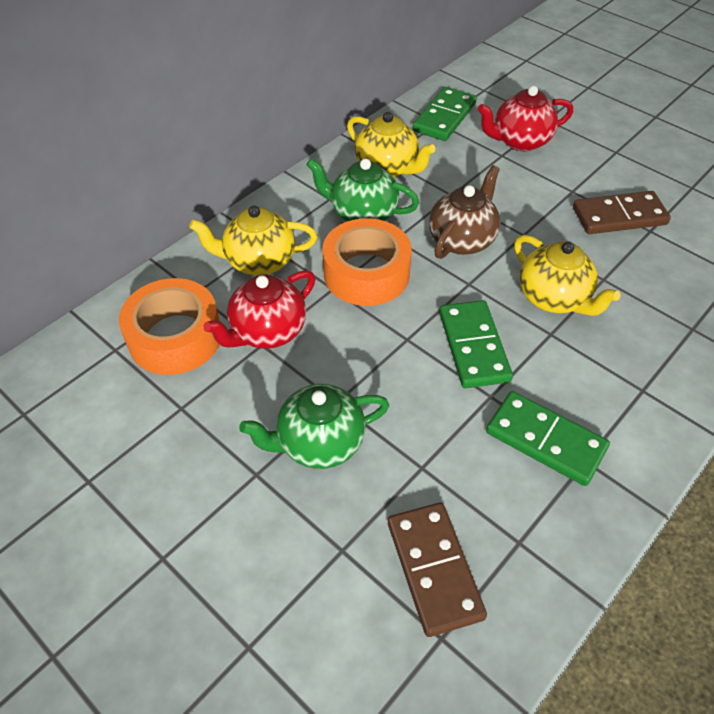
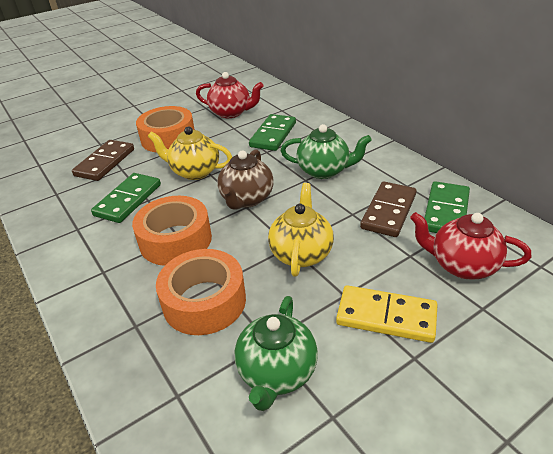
orange tape: 2 -> 3
yellow domino: 0 -> 1
yellow teapot: 3 -> 2

